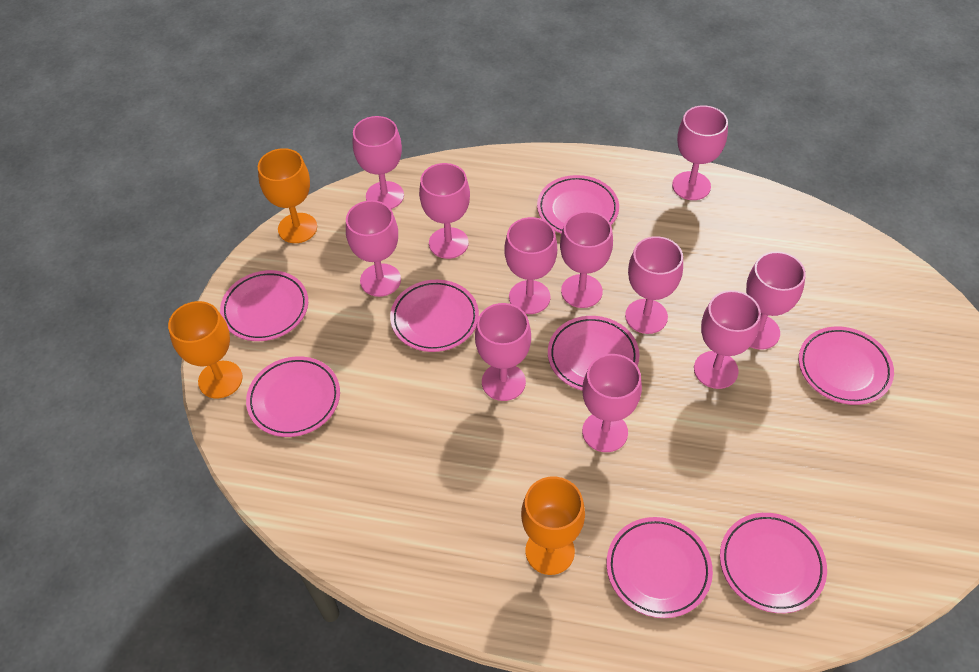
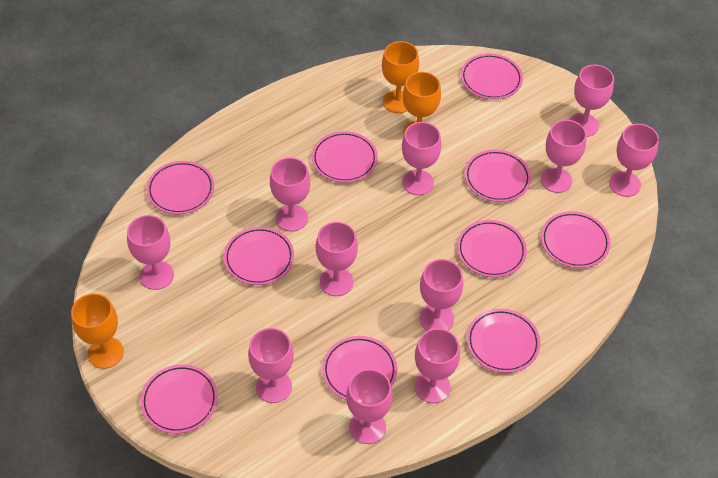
pink plate: 8 -> 10

